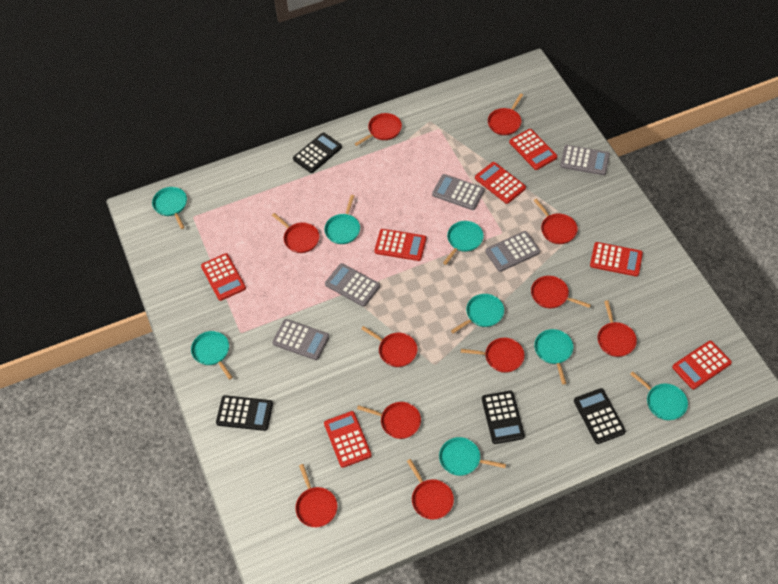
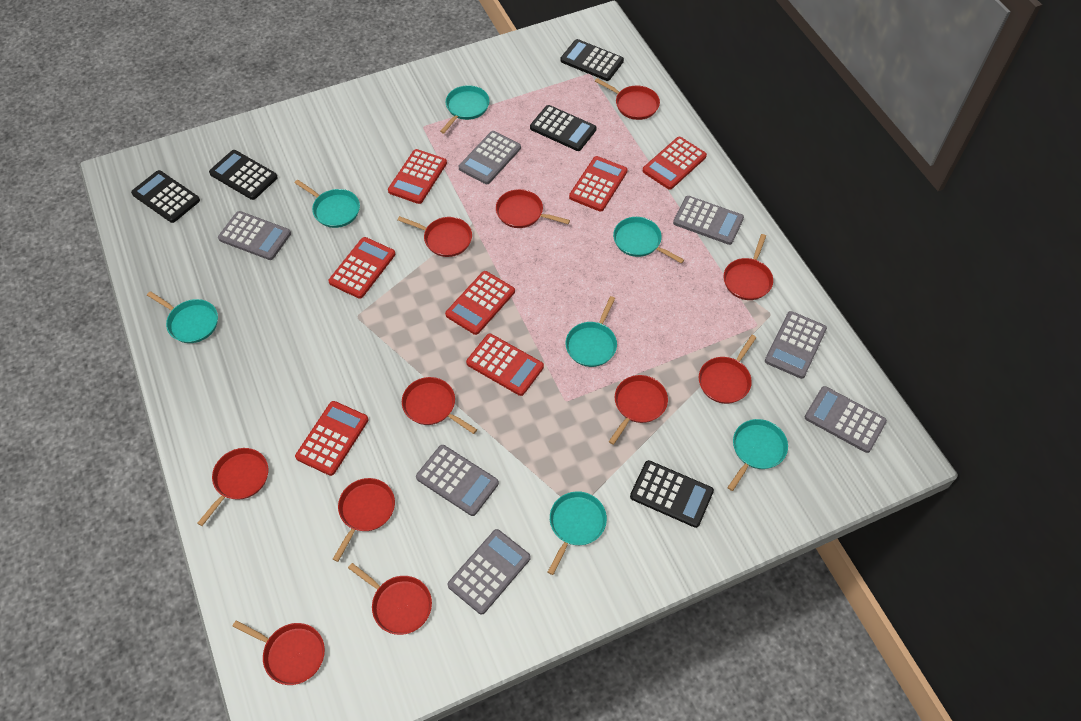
black calculator: 4 -> 5
grey calculator: 5 -> 7
turquoise pan: 8 -> 7

